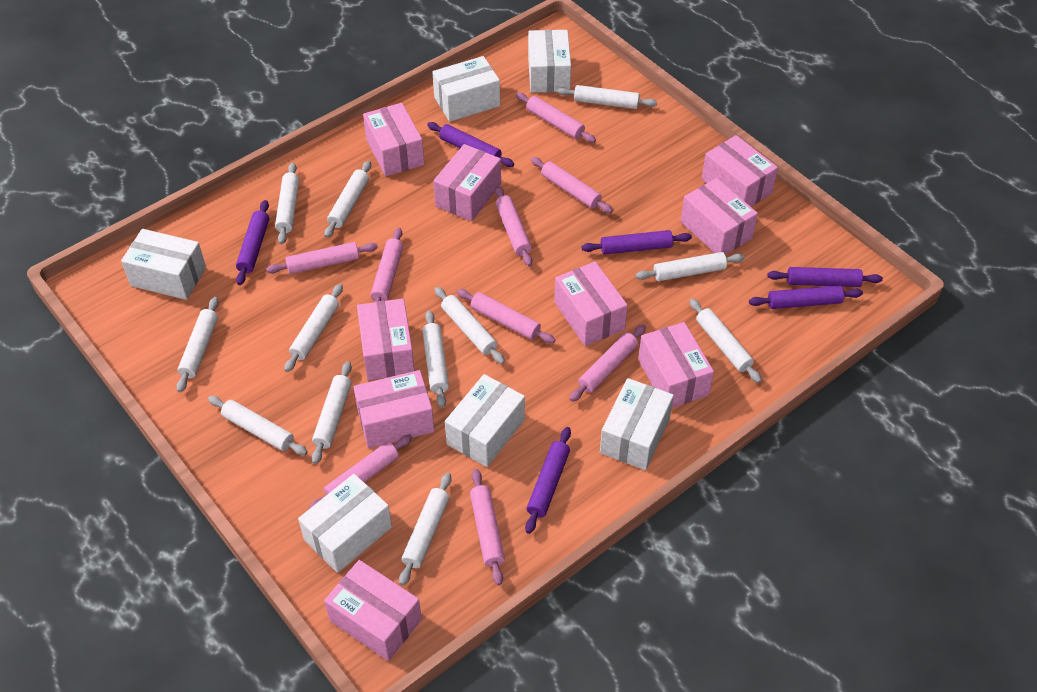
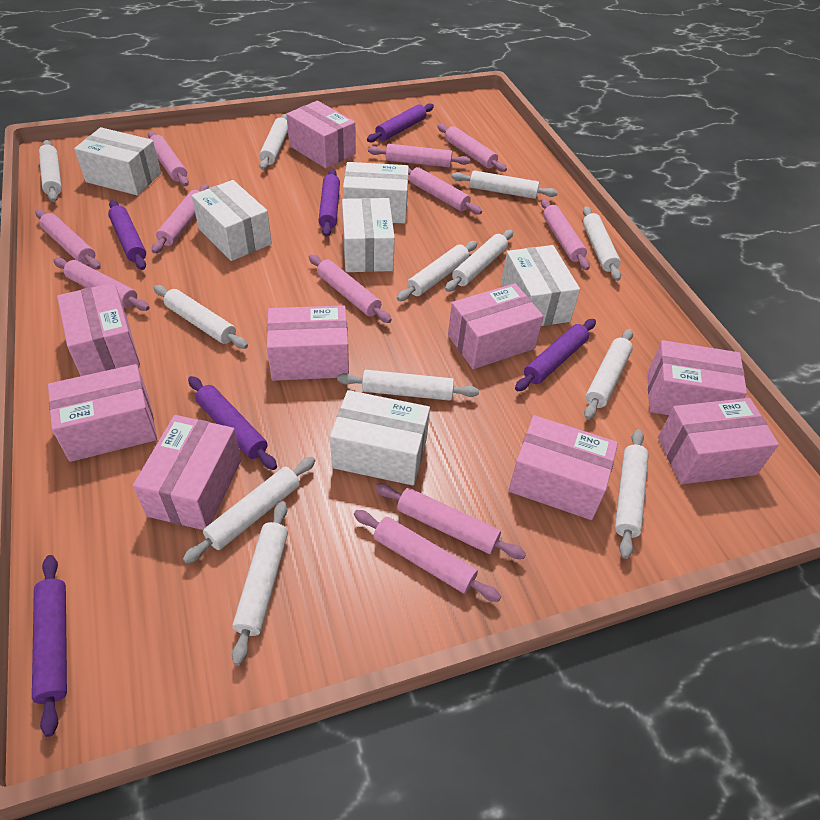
pink rolling pin: 9 -> 11

